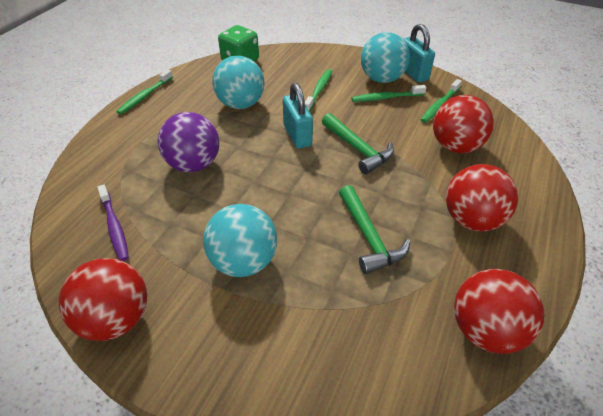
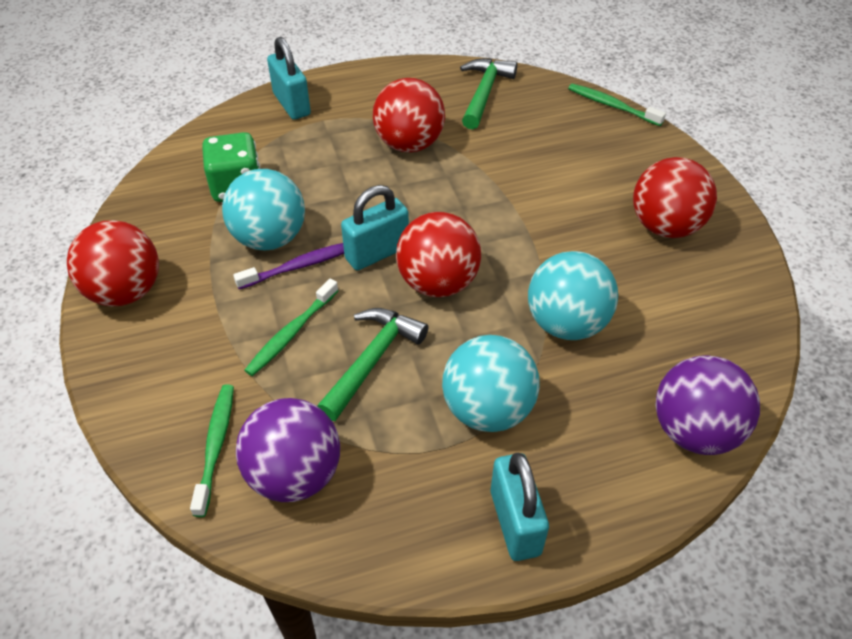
green toothbrush: 4 -> 3
purple ball: 1 -> 2
turquoise padlock: 2 -> 3

